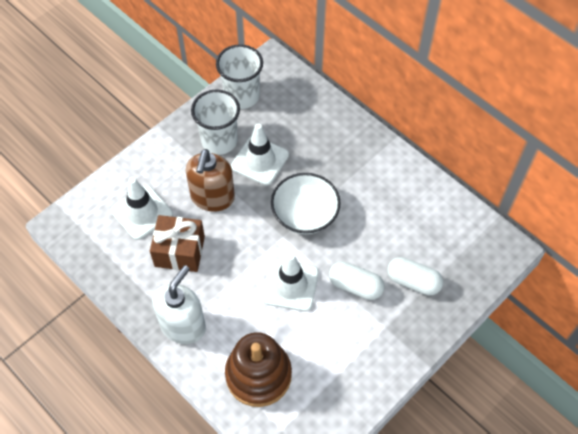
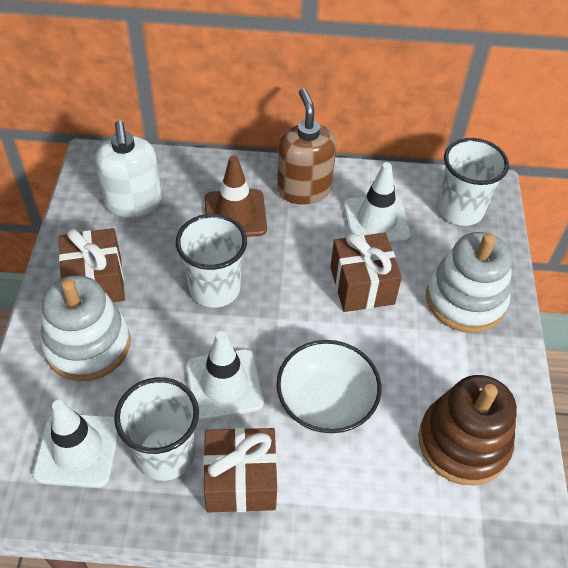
brown gift: 1 -> 3
brown traffic cone: 0 -> 1
white capsule: 2 -> 0
white cup: 2 -> 3
white stacking toy: 0 -> 2

